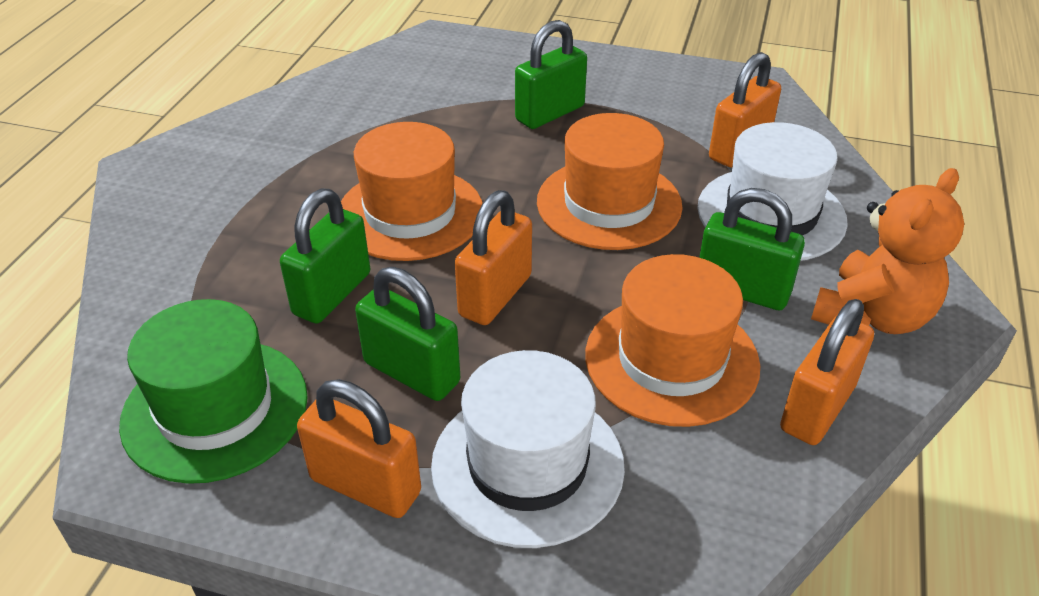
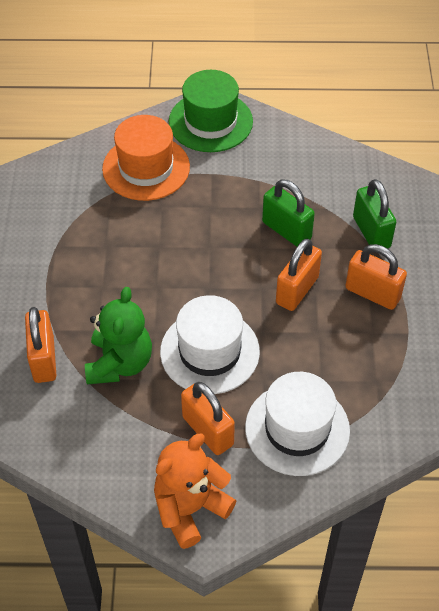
green padlock: 4 -> 2
green teddy bear: 0 -> 1
orange hat: 3 -> 1

